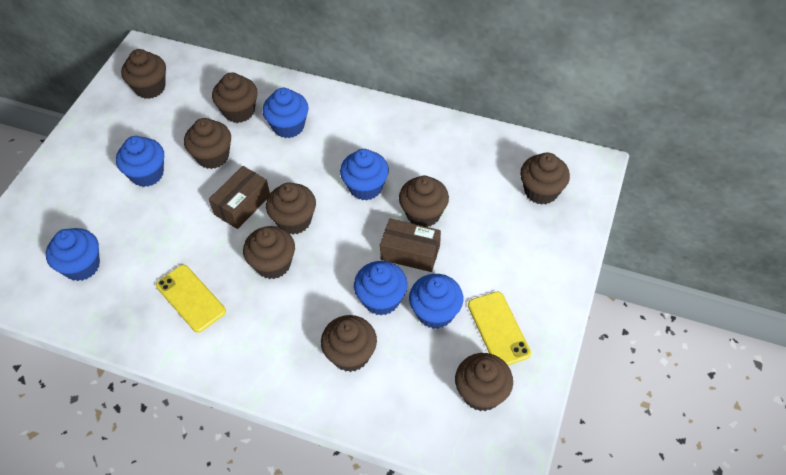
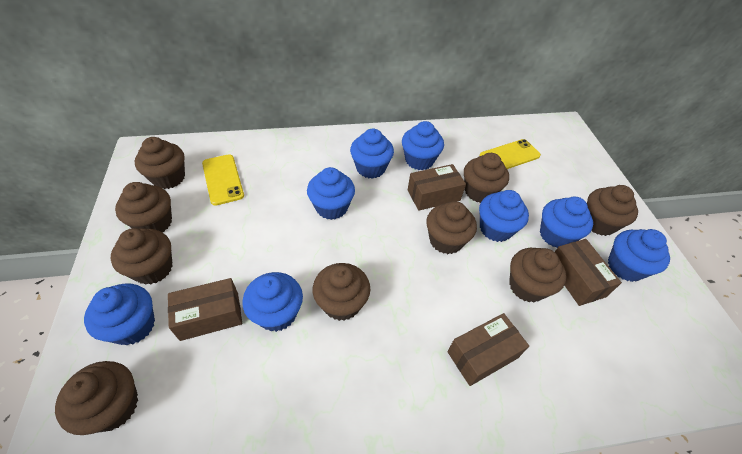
blue cupcake: 6 -> 8
brown box: 2 -> 4

